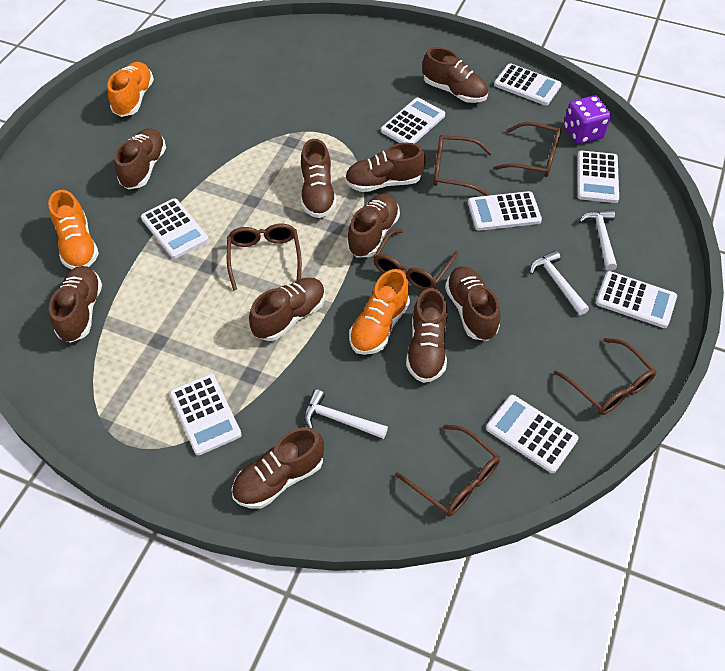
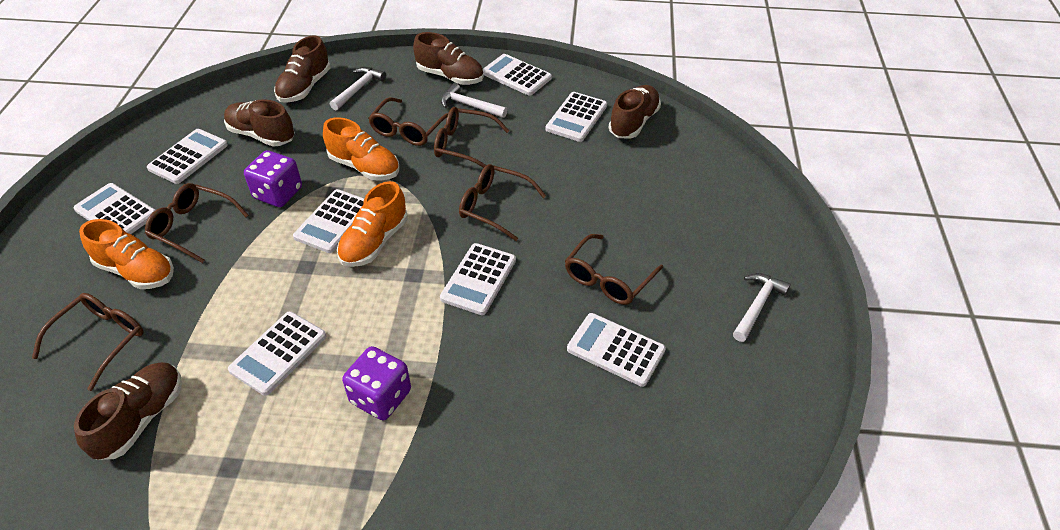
brown shoe: 10 -> 5
purple dice: 1 -> 2

